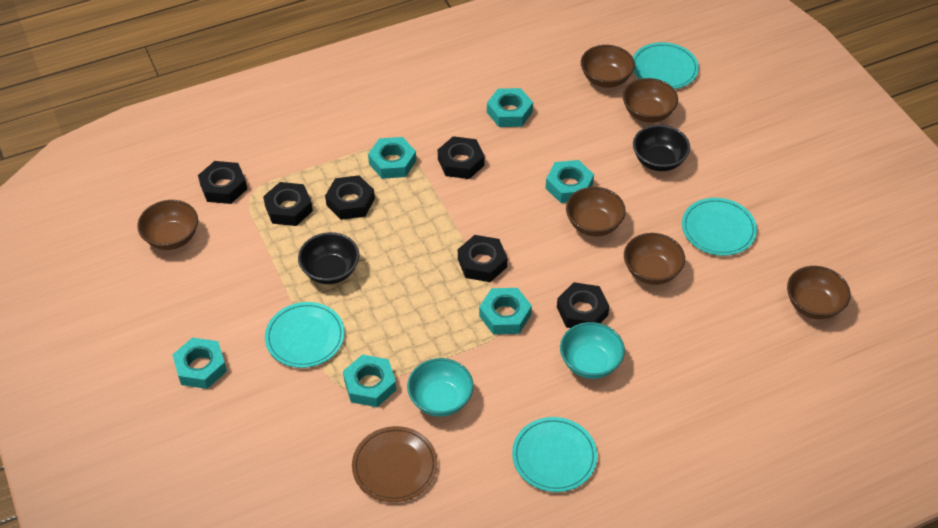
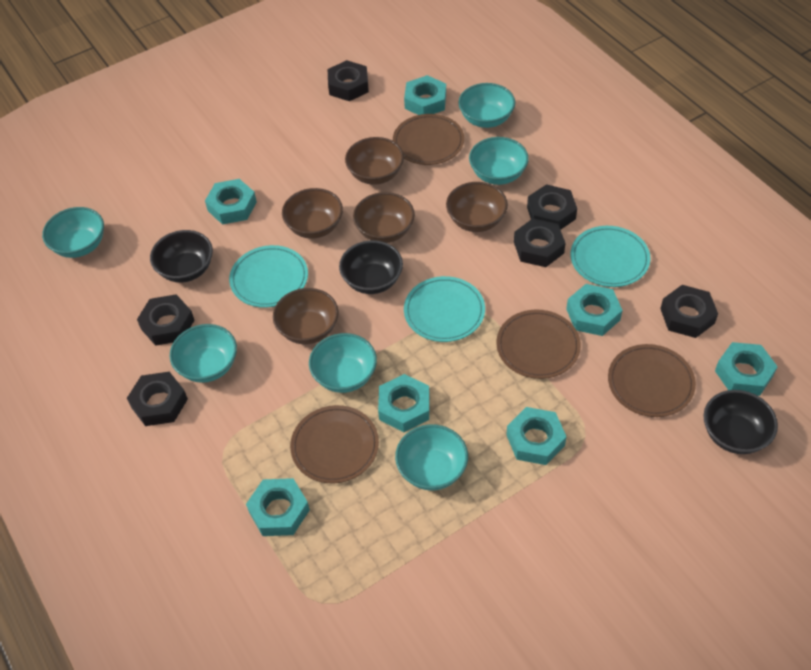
black bowl: 2 -> 3
brown bowl: 6 -> 5
brown plate: 1 -> 4
turquoise bowl: 2 -> 6
turquoise nut: 6 -> 7
turquoise plate: 4 -> 3

